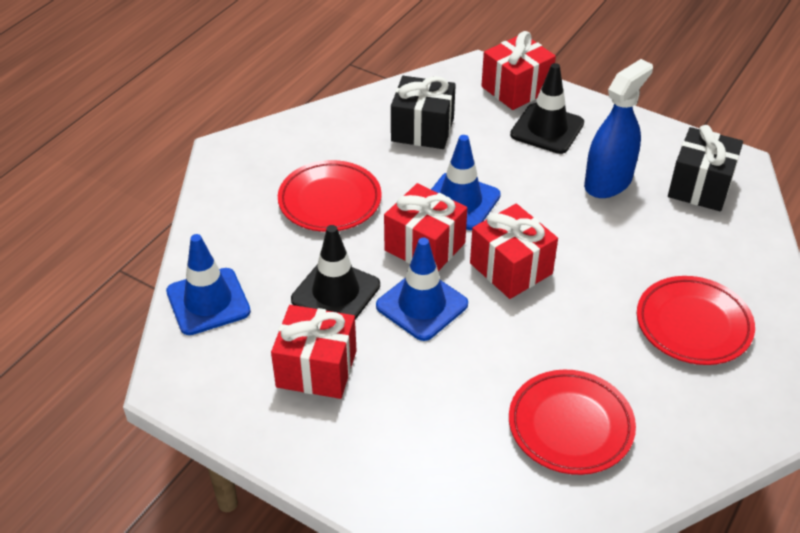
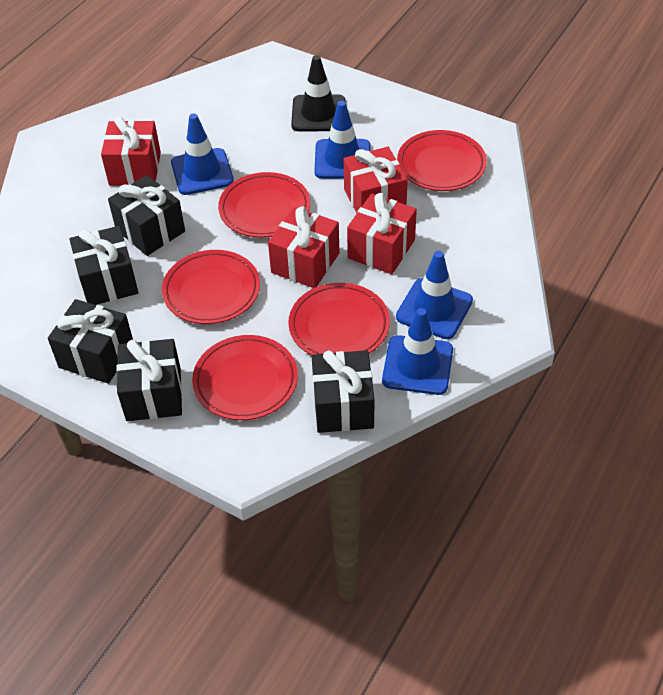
black gift: 2 -> 5
black traffic cone: 2 -> 1
blue spray bottle: 1 -> 0
blue traffic cone: 3 -> 4
red plate: 3 -> 5

